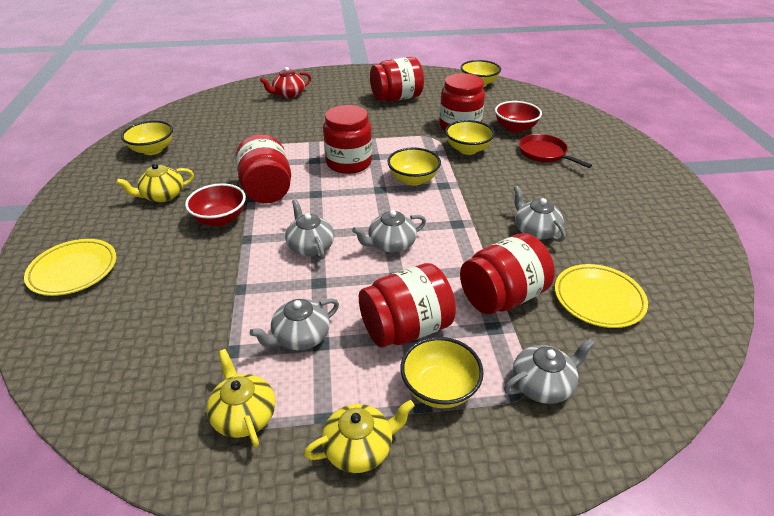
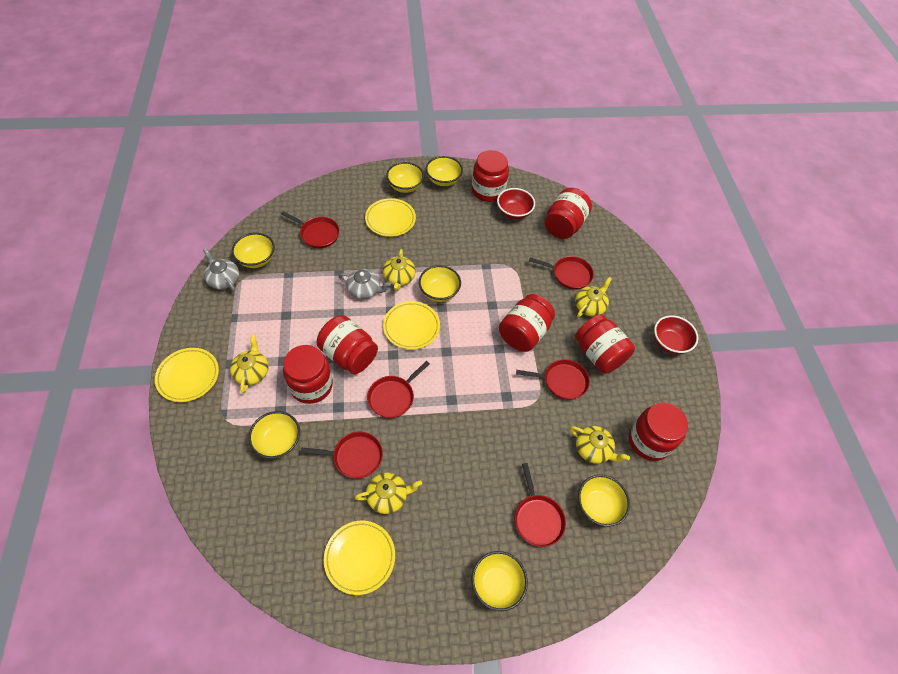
grey teapot: 5 -> 2
red jar: 6 -> 7
red pan: 1 -> 6
red teapot: 1 -> 0
yellow bowl: 5 -> 7
yellow plate: 2 -> 4
yellow teapot: 3 -> 5

